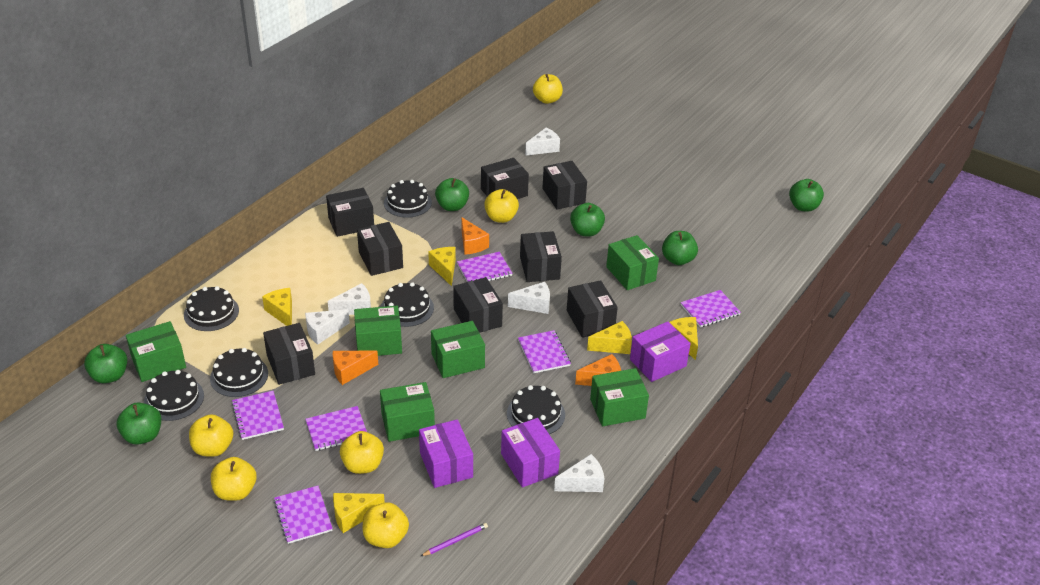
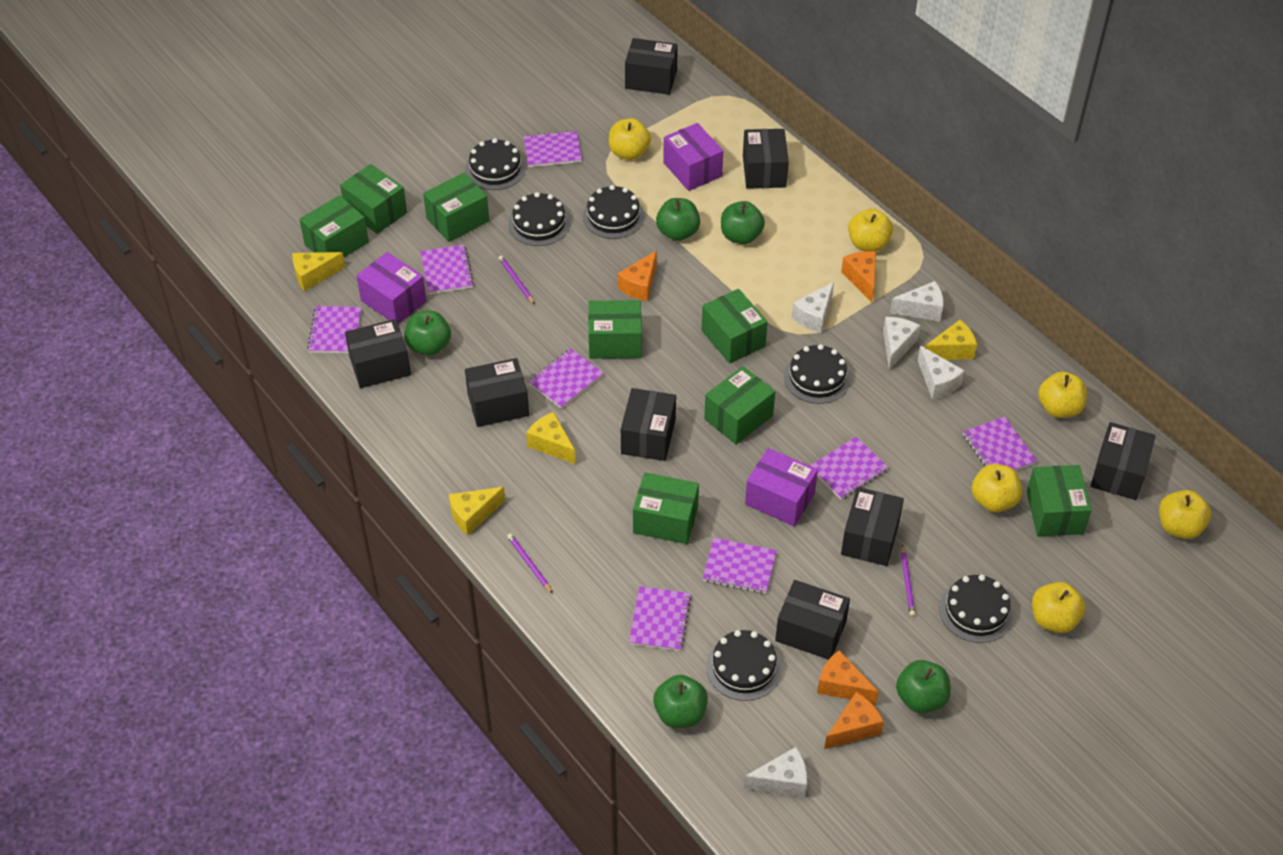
green apple: 6 -> 5
green box: 6 -> 8
orange cheese: 3 -> 4
purple notebook: 6 -> 8
purple pencil: 1 -> 3
yellow cheese: 5 -> 4

